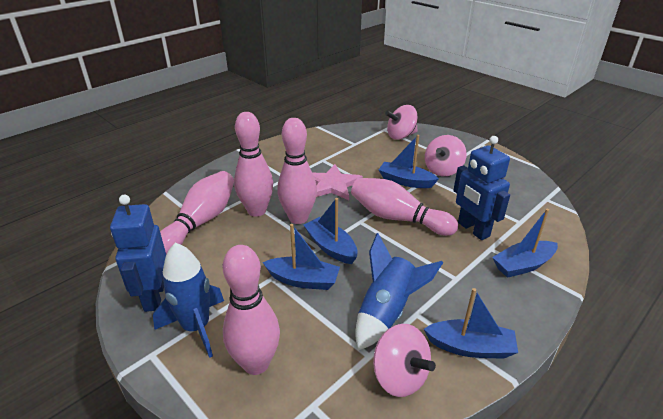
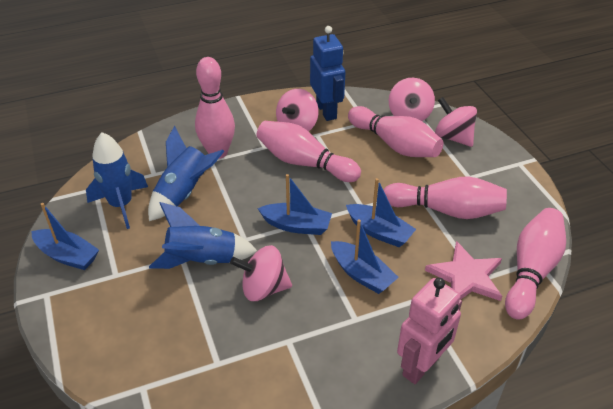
blue boat: 5 -> 4
blue robot: 2 -> 1
blue rocket: 2 -> 3
pink robot: 0 -> 1
pink spinning top: 3 -> 4

